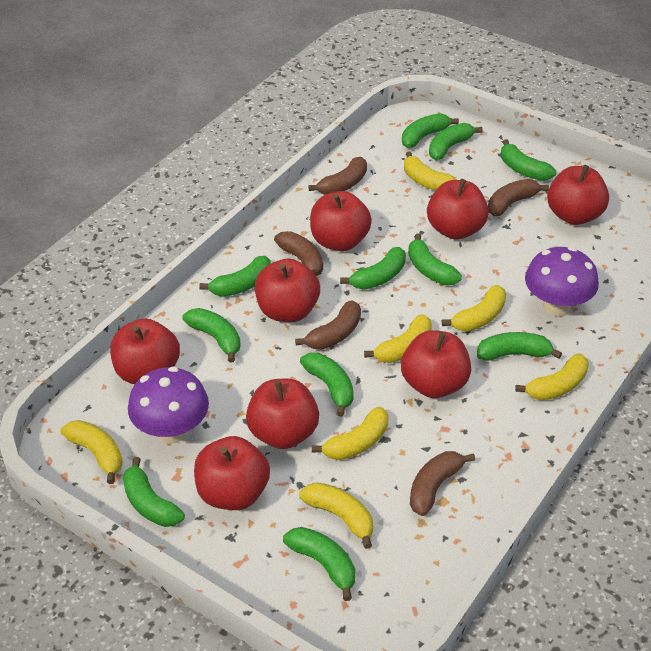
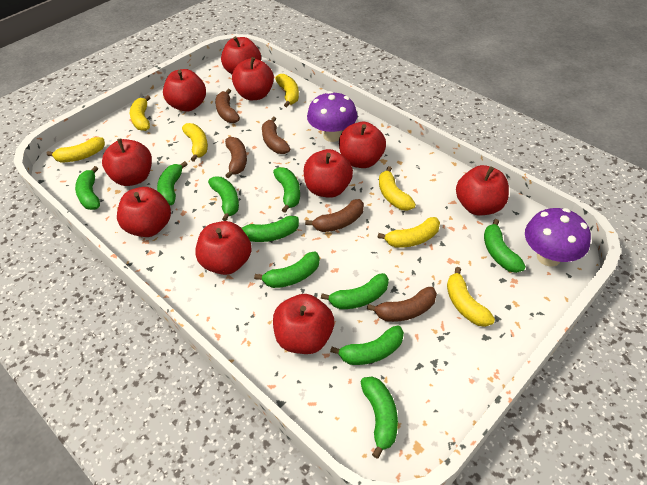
green banana: 11 -> 10
red apple: 8 -> 10

